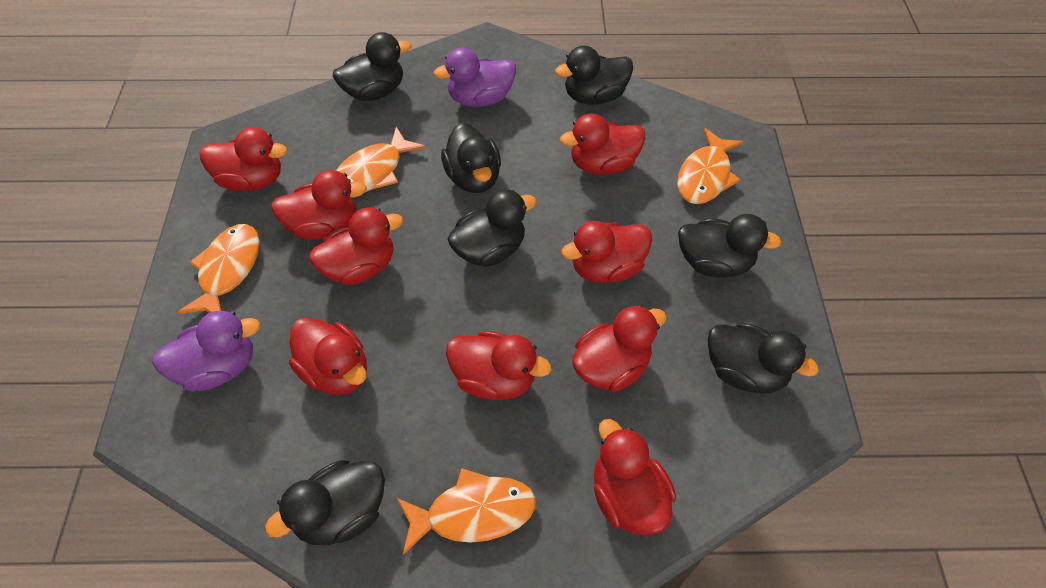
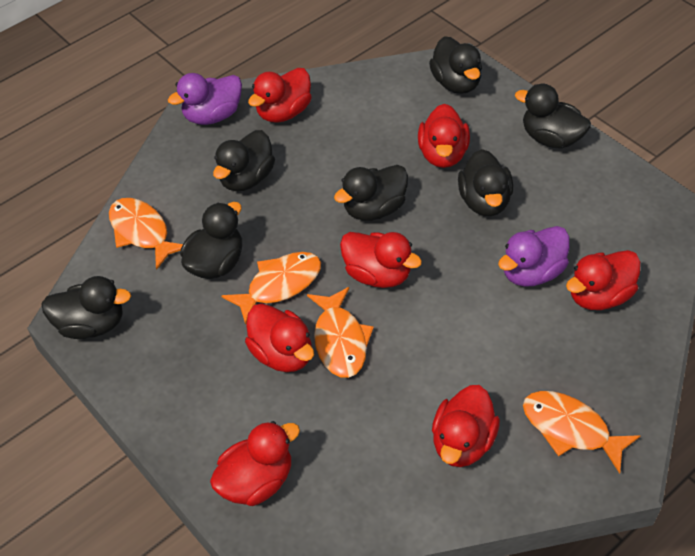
red duck: 9 -> 7

